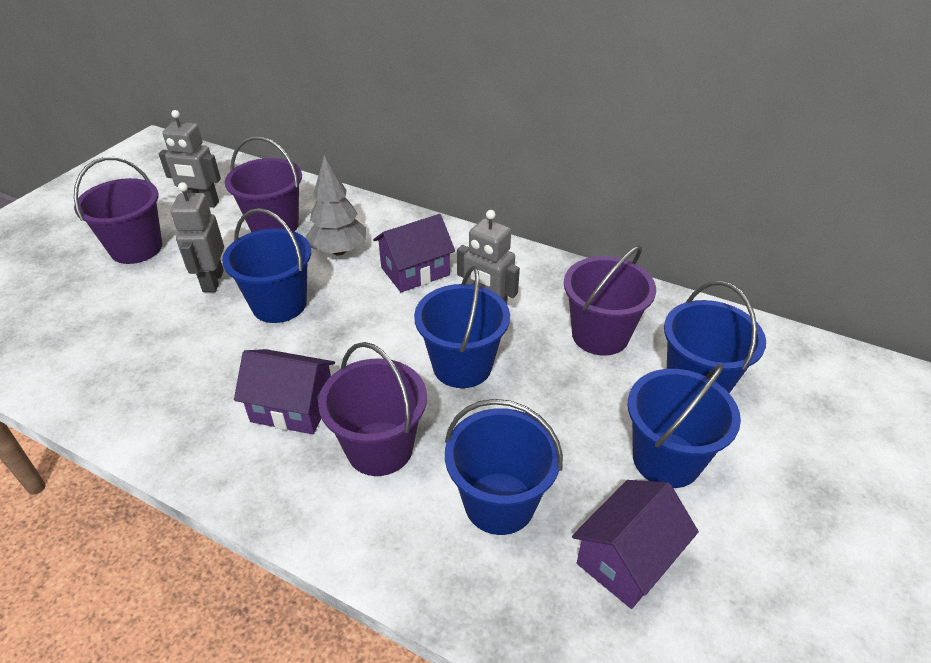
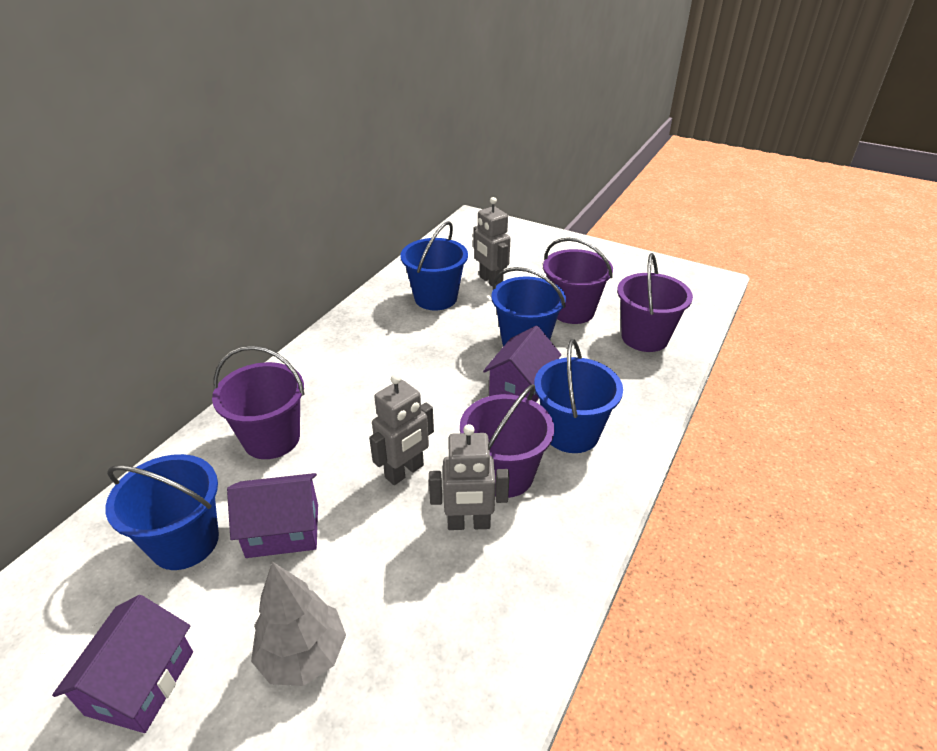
blue bucket: 5 -> 4

